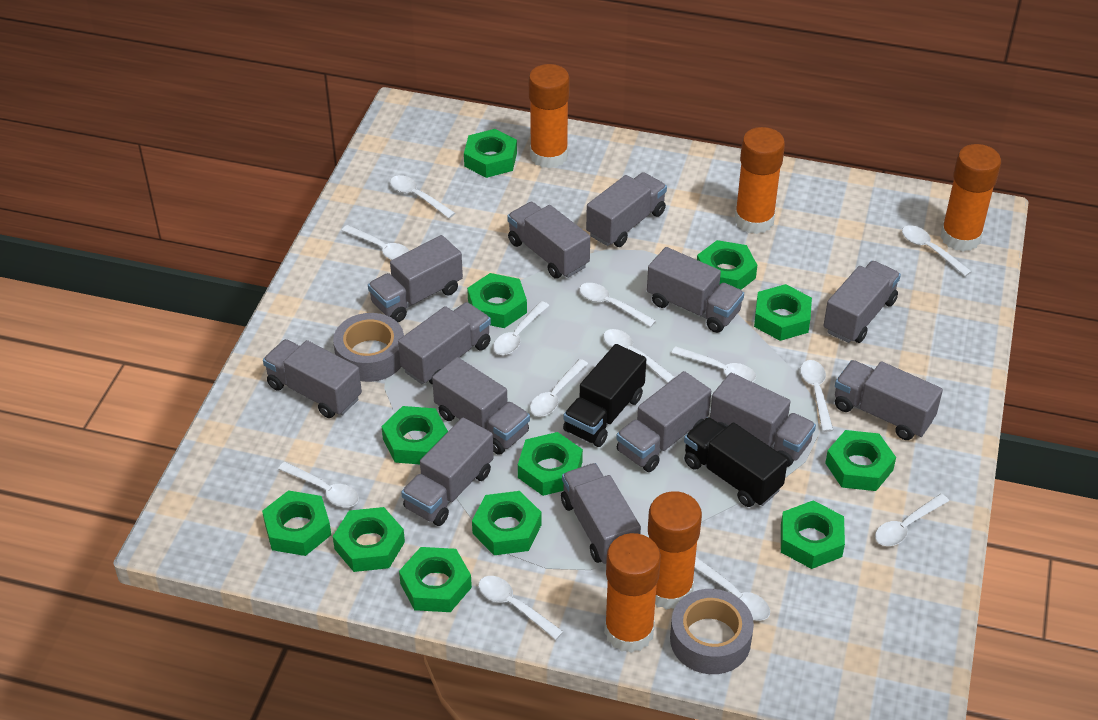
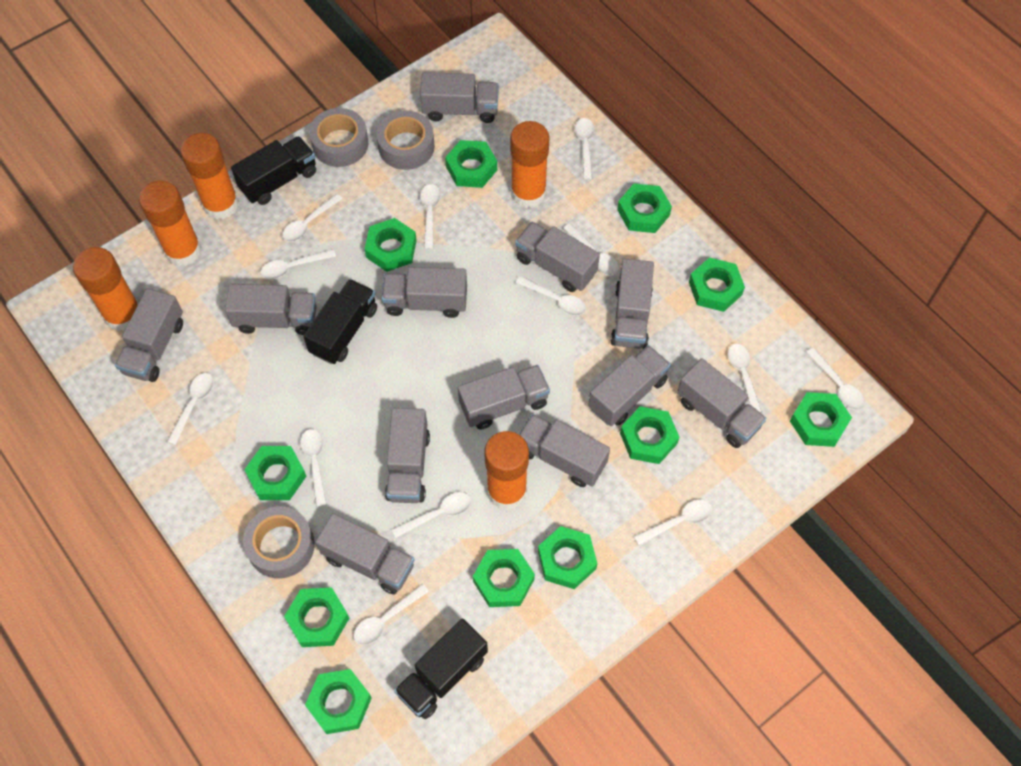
black truck: 2 -> 3
green nut: 12 -> 11
grey tape: 2 -> 3
grey truck: 13 -> 12

